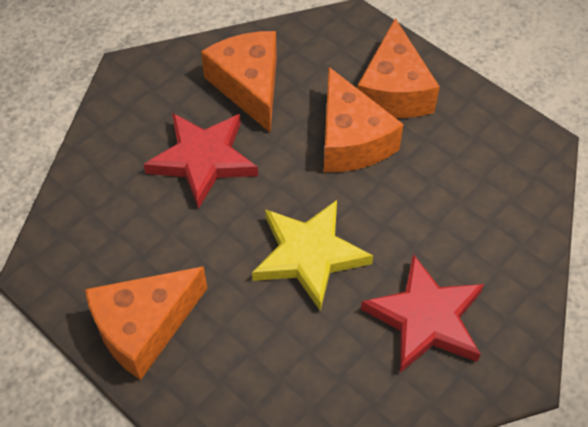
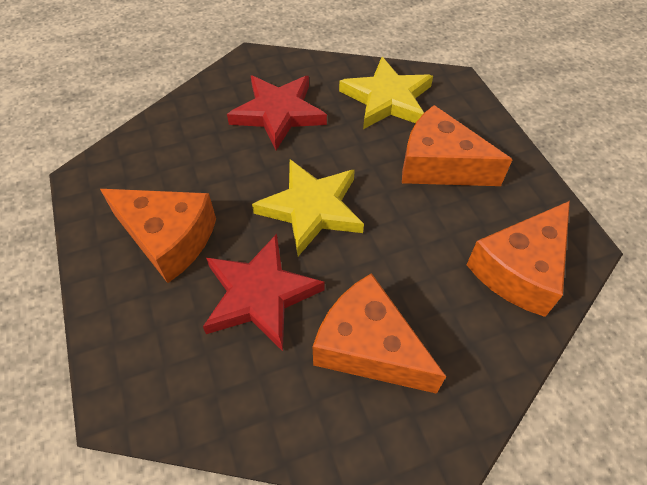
yellow star: 1 -> 2

